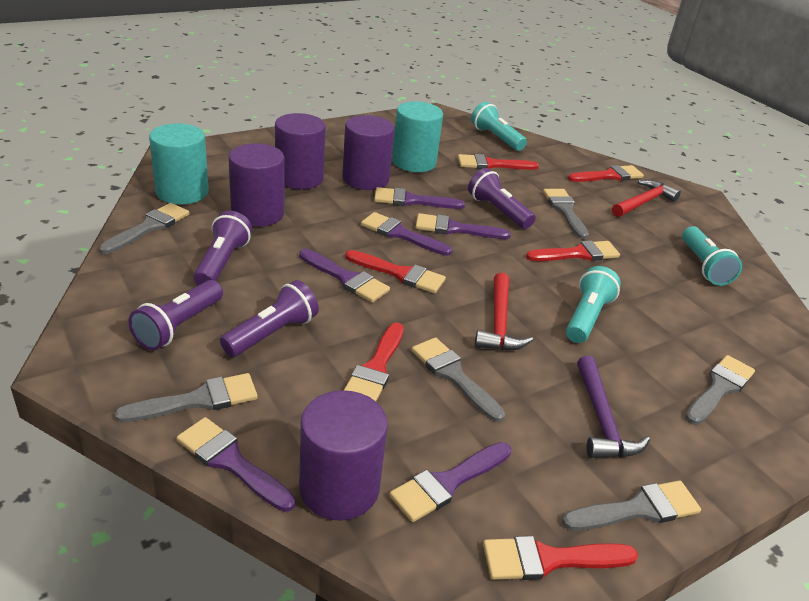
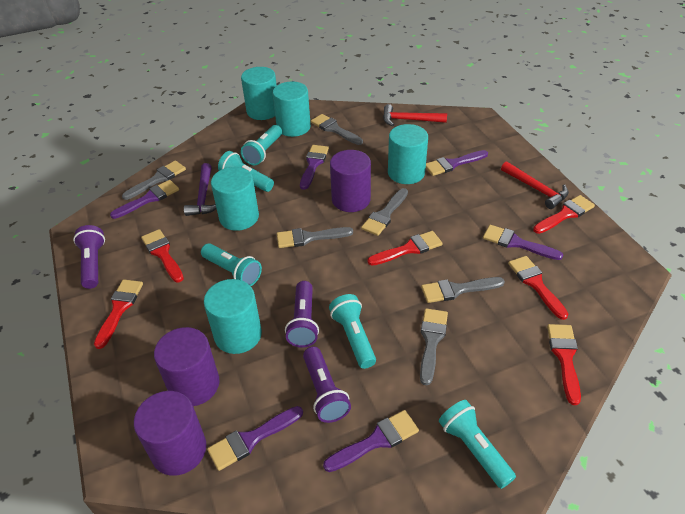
purple cylinder: 4 -> 3
purple flashlight: 4 -> 3
turquoise cylinder: 2 -> 5
turquoise flashlight: 3 -> 5

